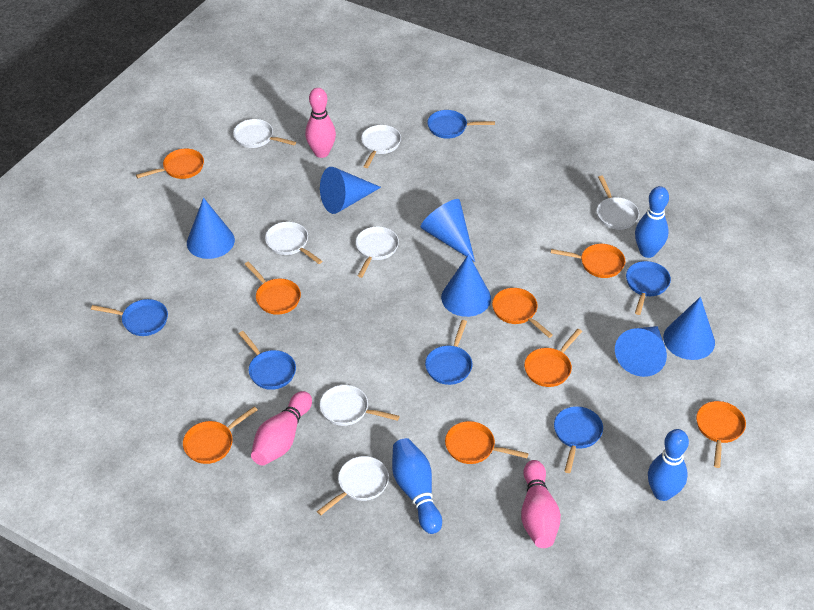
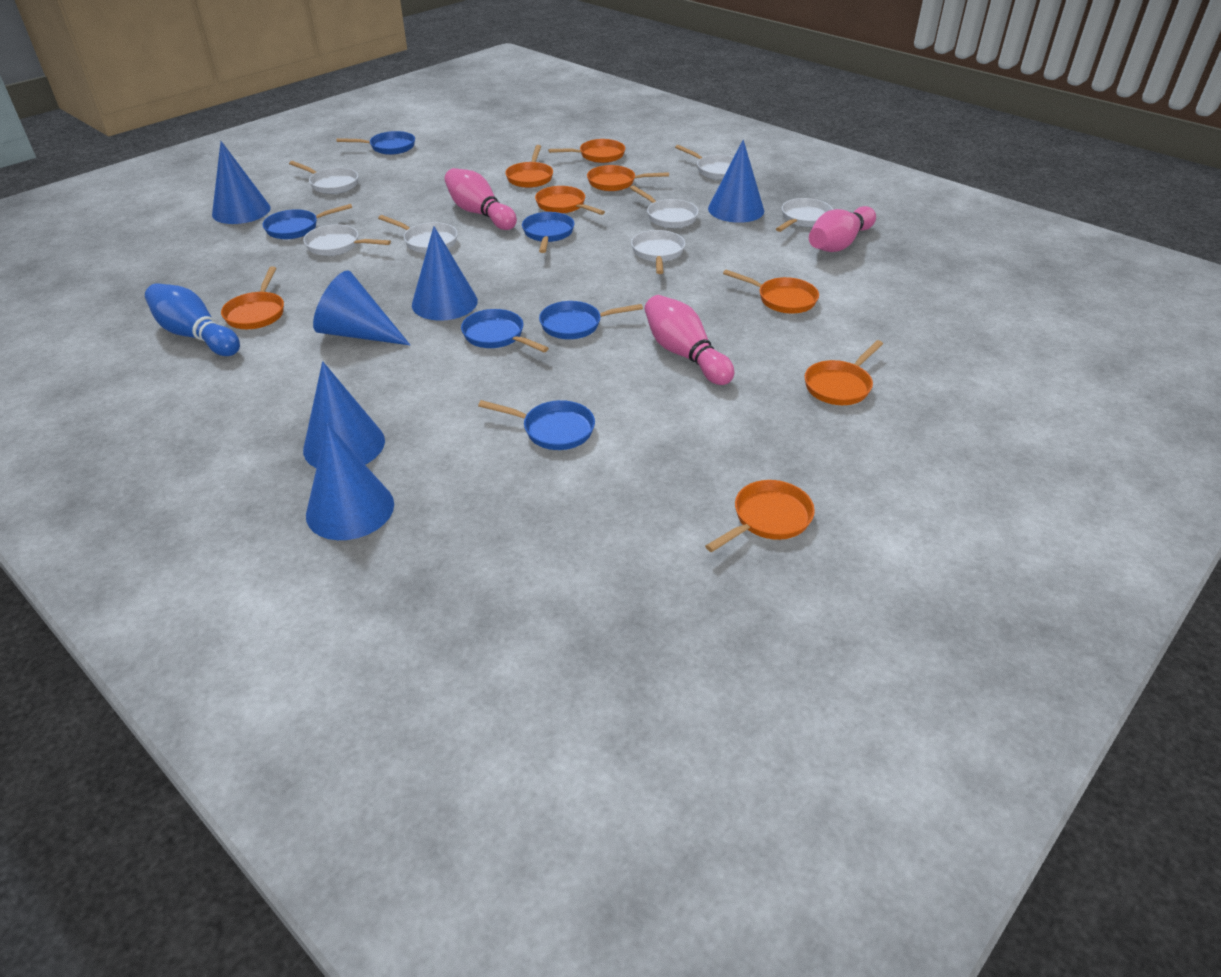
blue bowling pin: 3 -> 1

